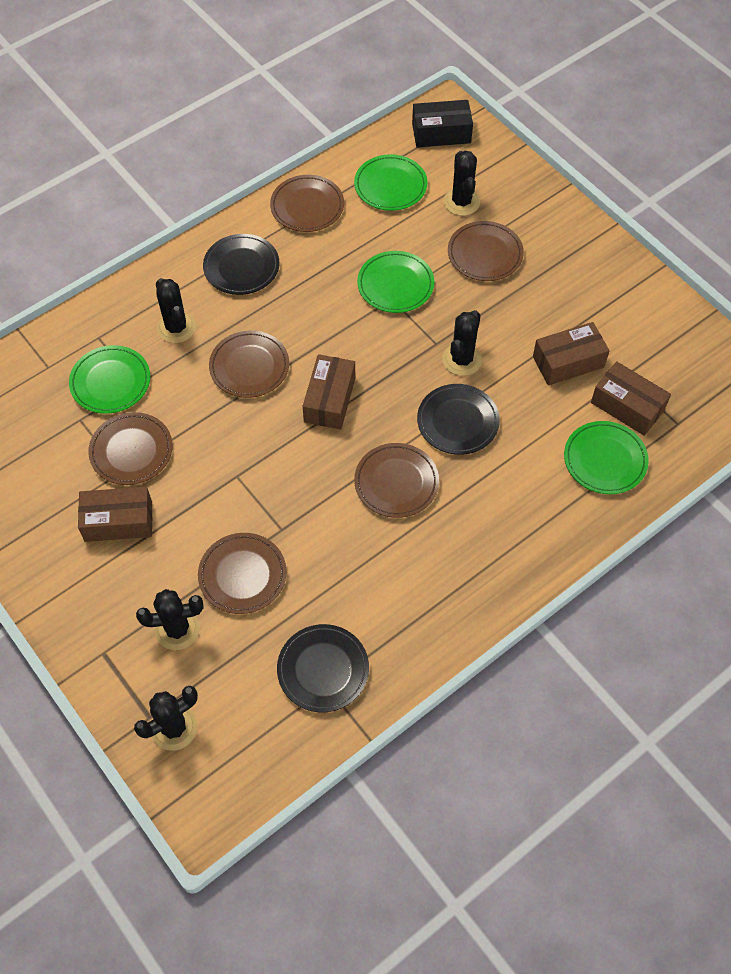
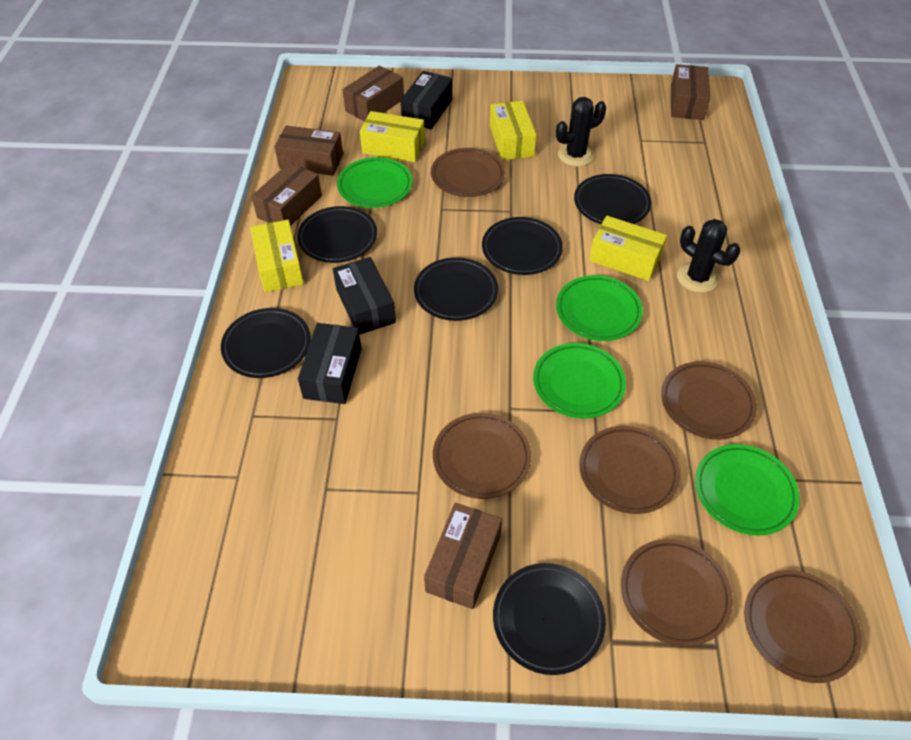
black box: 1 -> 3
black cactus: 5 -> 2
black plate: 3 -> 6
brown box: 4 -> 5
yellow box: 0 -> 4

